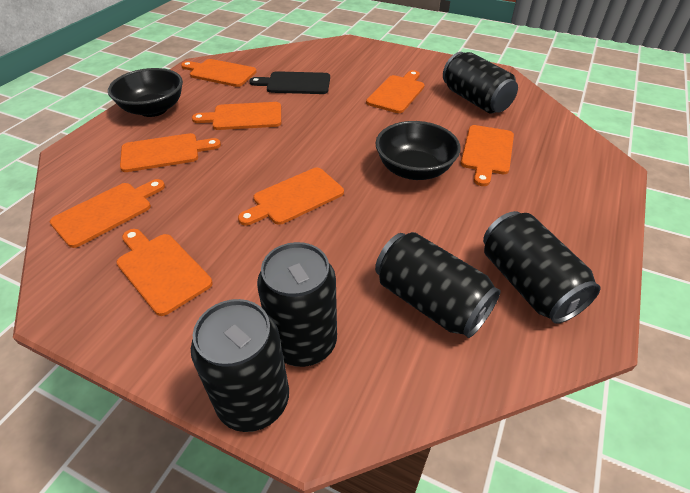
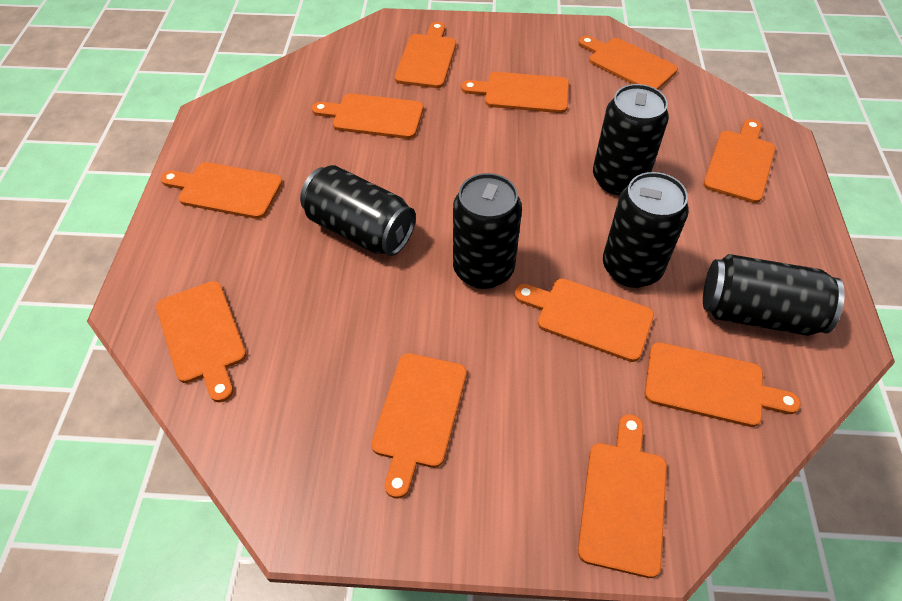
black bowl: 2 -> 0
black cutting board: 1 -> 0
orange cutting board: 8 -> 11

